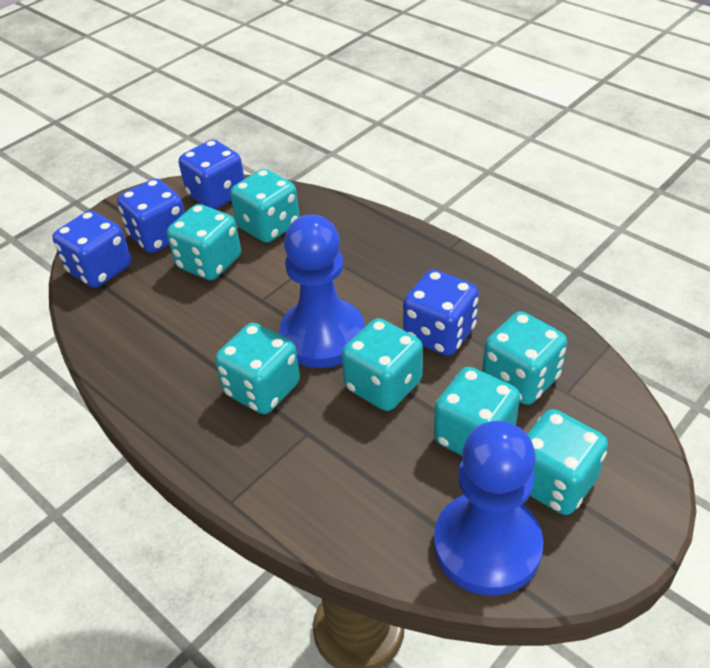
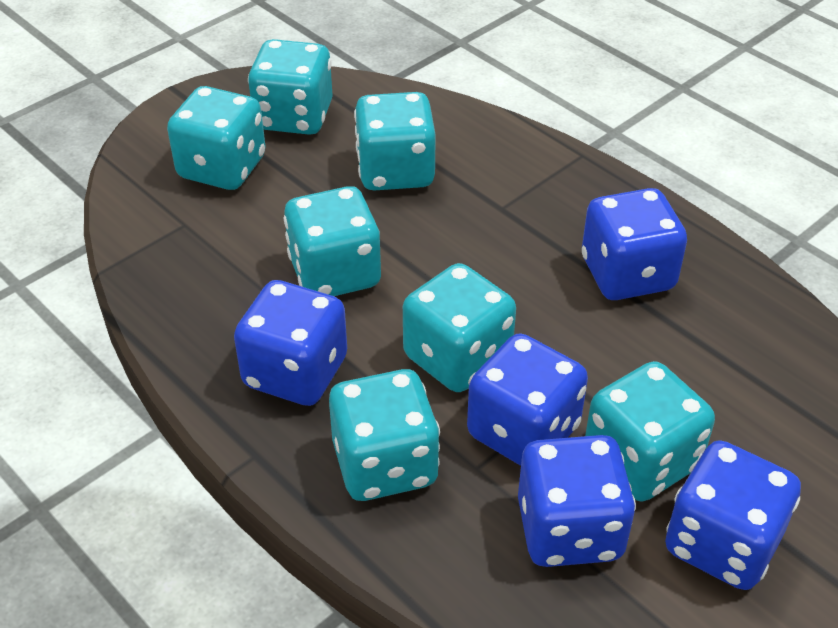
blue dice: 4 -> 5
blue pawn: 2 -> 0

